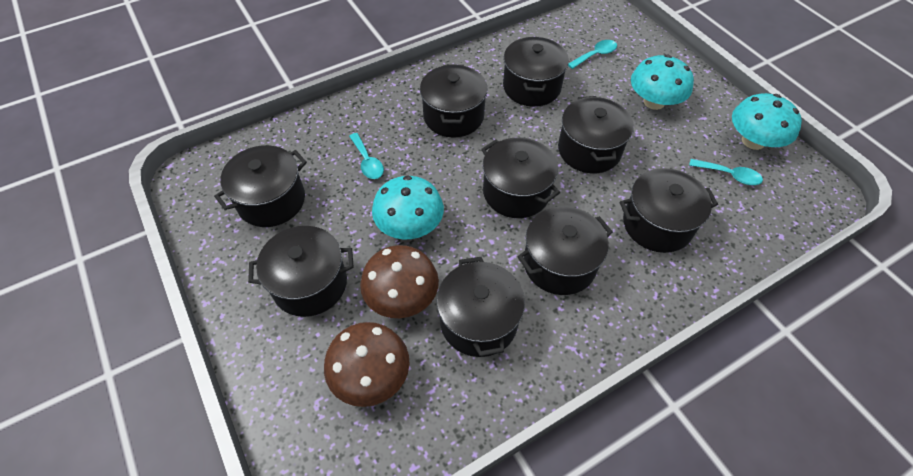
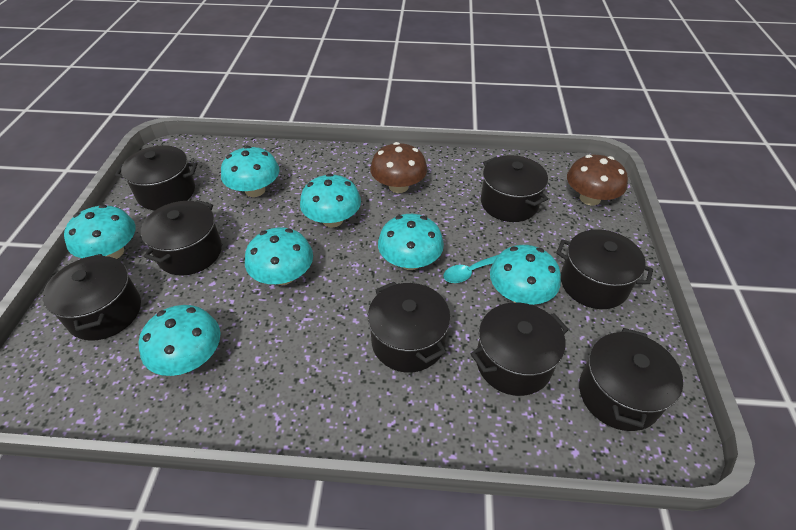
black pot: 9 -> 8
turquoise mushroom: 3 -> 7
turquoise spoon: 3 -> 1

